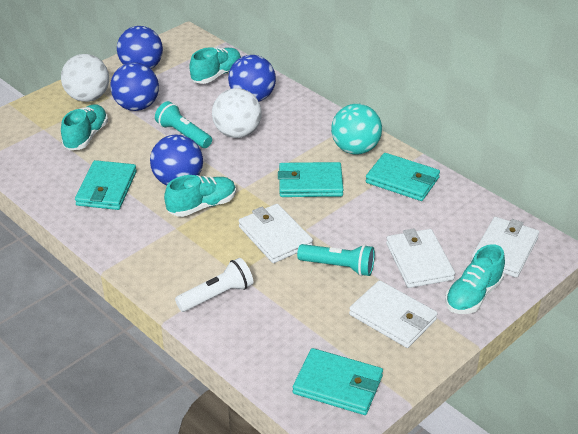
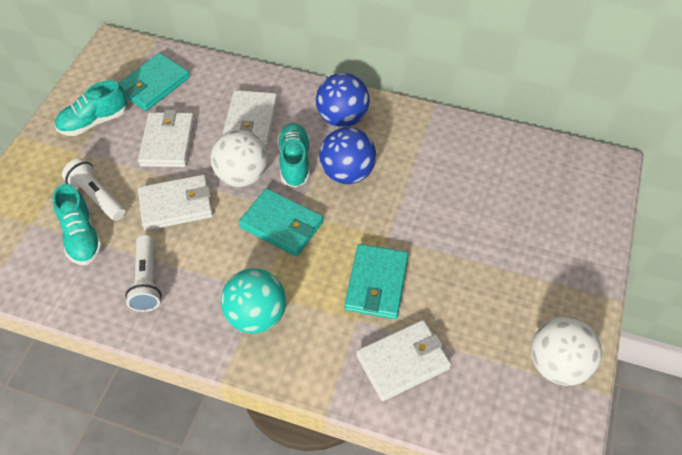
blue ball: 4 -> 2
turquoise flashlight: 2 -> 0
turquoise shoe: 4 -> 3
turquoise wallet: 4 -> 3
white flashlight: 1 -> 2

